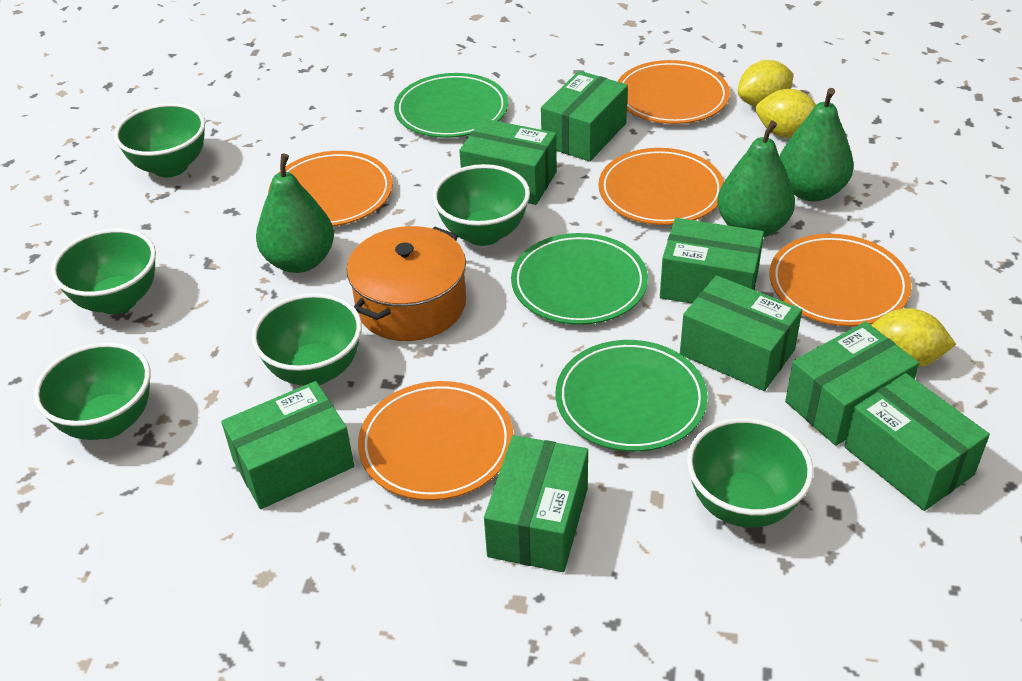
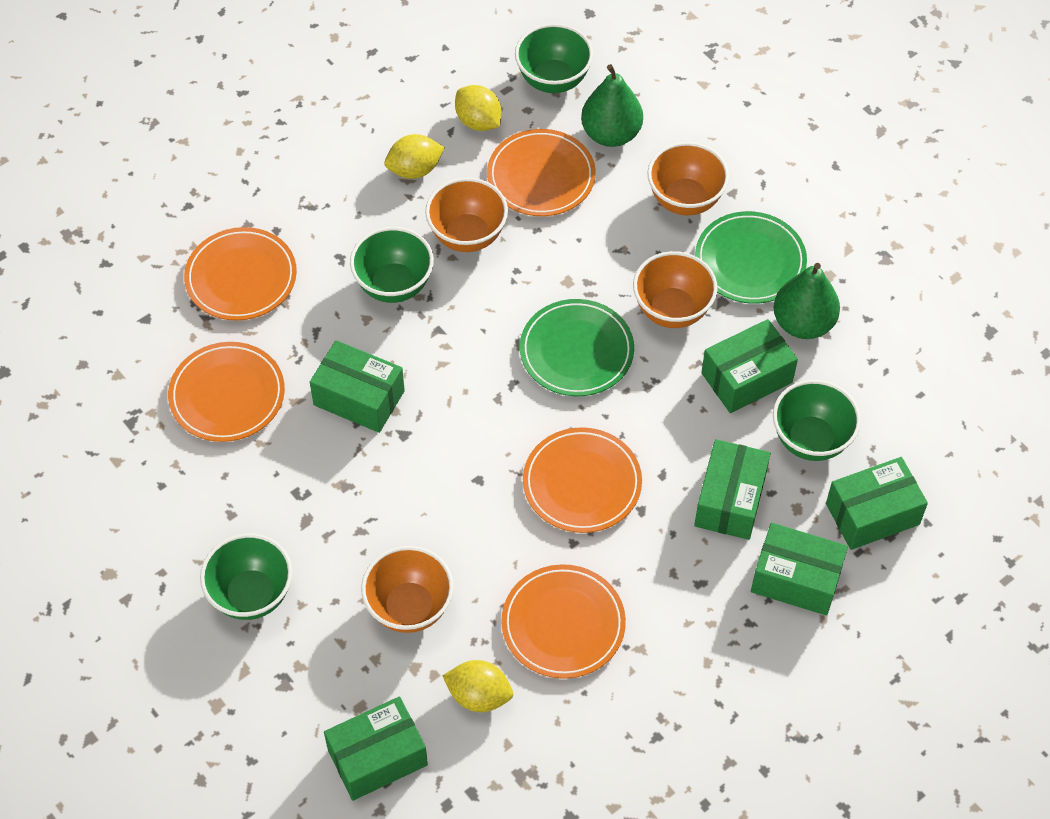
green bowl: 6 -> 4
green box: 8 -> 6
green pear: 3 -> 2
green plate: 3 -> 2
orange bowl: 0 -> 4
orange pot: 1 -> 0

